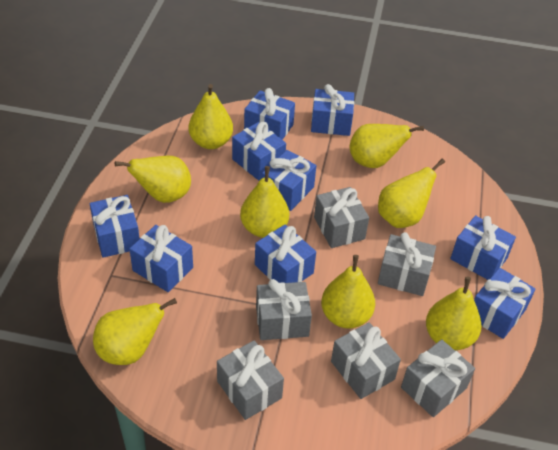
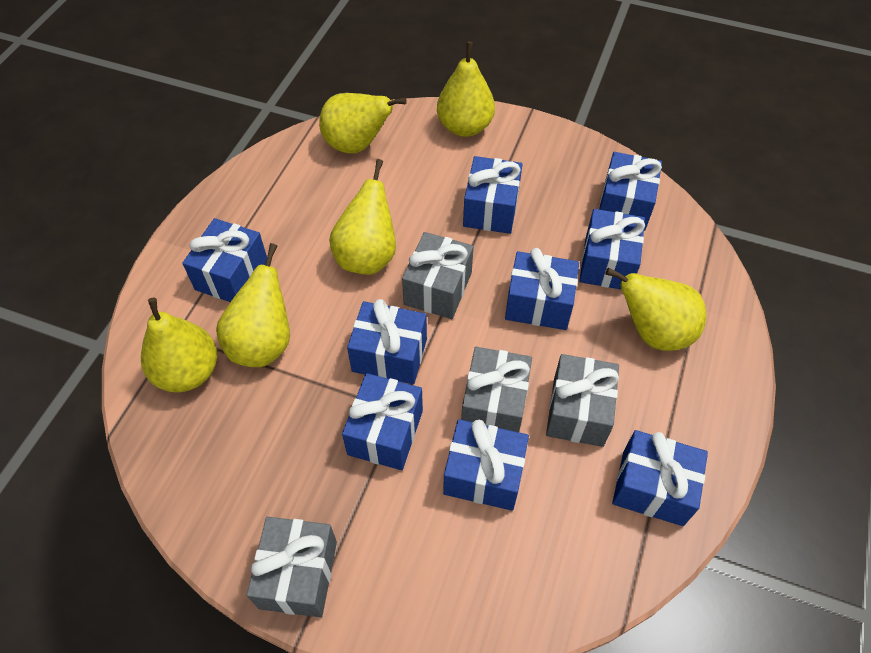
grey gift: 6 -> 4
yellow pear: 8 -> 6

